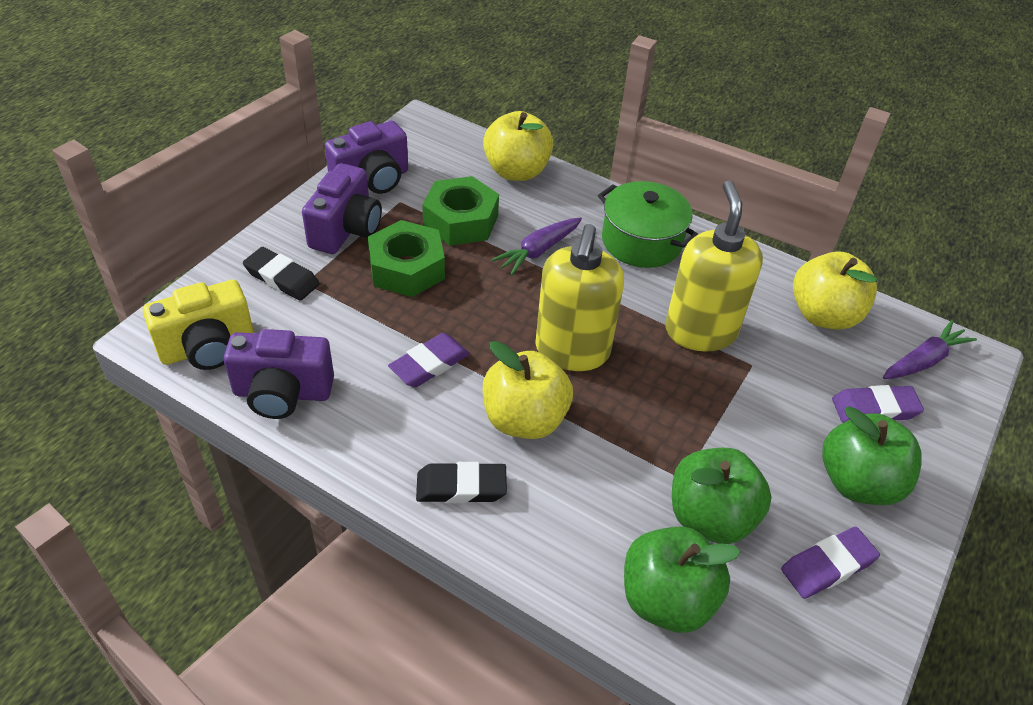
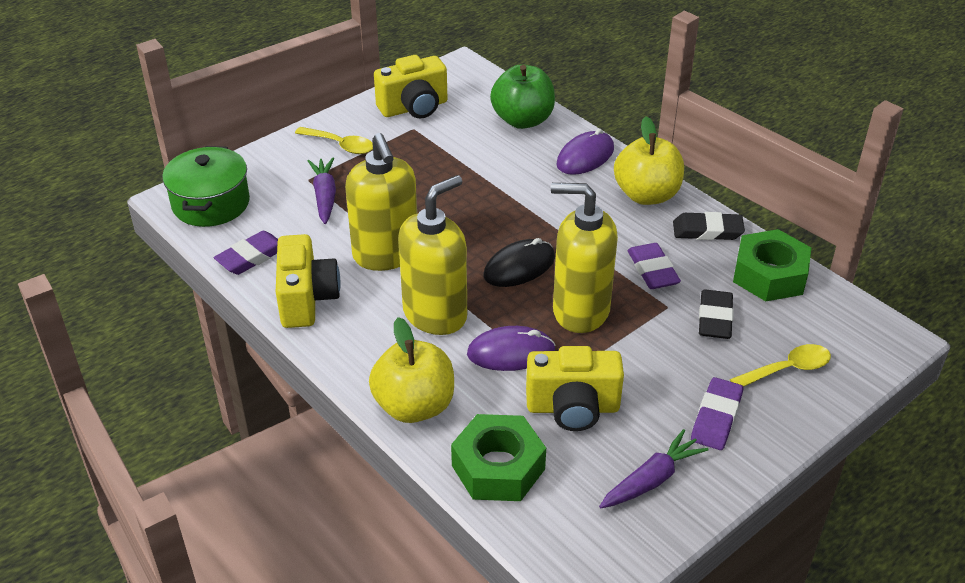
black mouse: 0 -> 1
green apple: 3 -> 1
purple camera: 3 -> 0
purple mouse: 0 -> 2
yellow apple: 3 -> 2
yellow camera: 1 -> 3
yellow soap dispenser: 2 -> 3
yellow spoon: 0 -> 2

